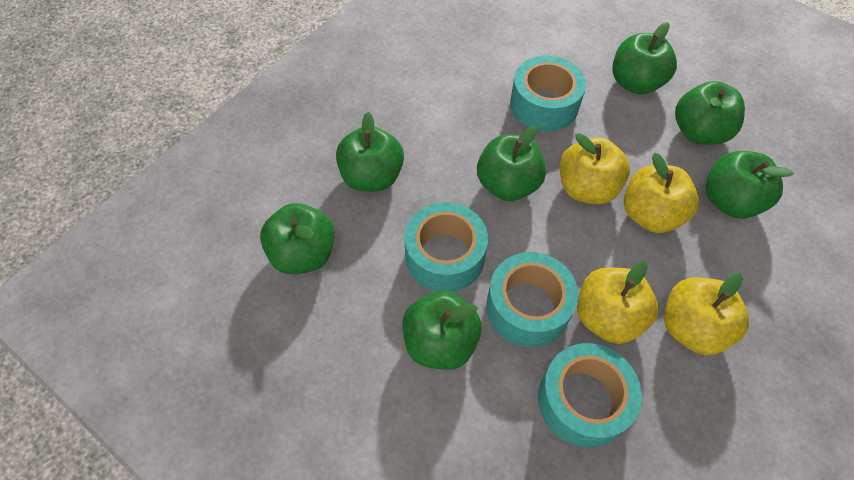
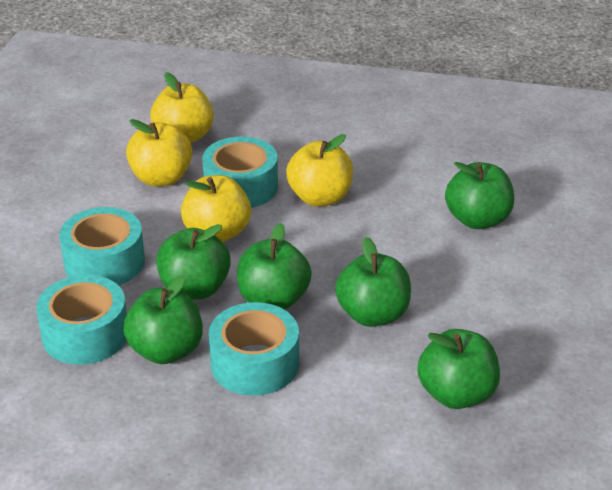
green apple: 7 -> 6

